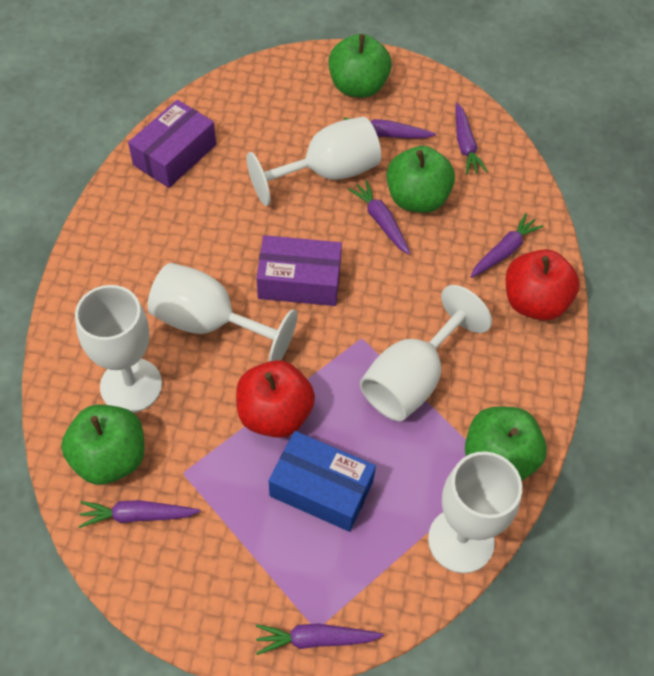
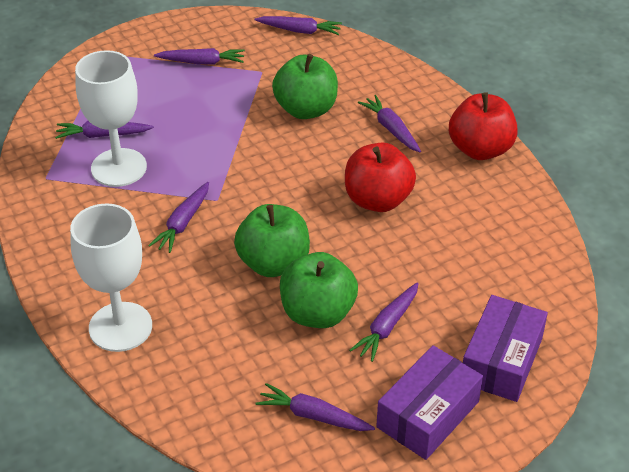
blue box: 1 -> 0
green apple: 4 -> 3
purple carrot: 6 -> 7
white goblet: 5 -> 2

